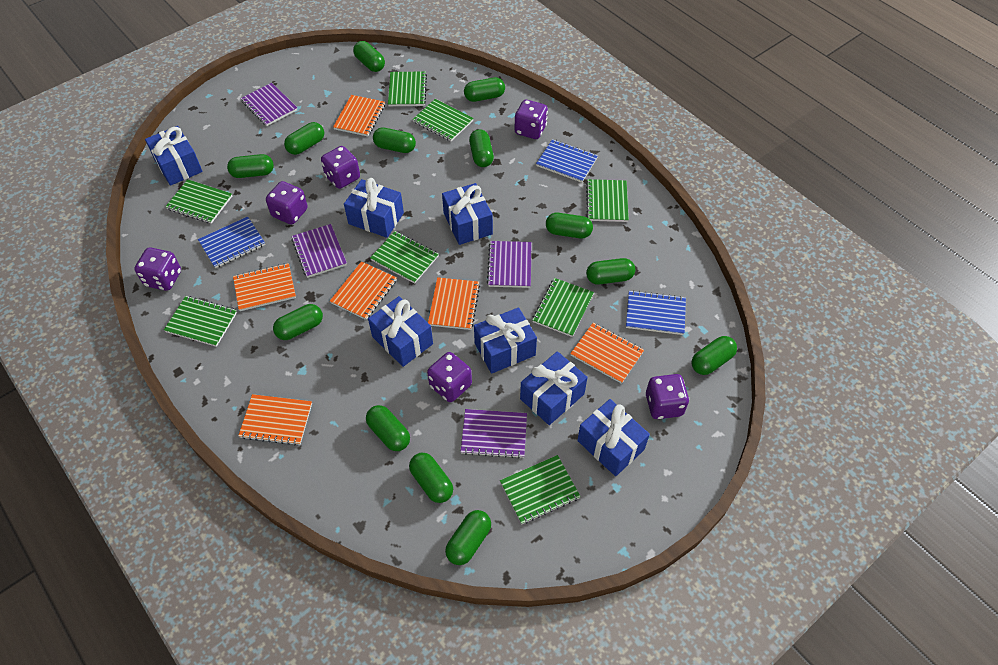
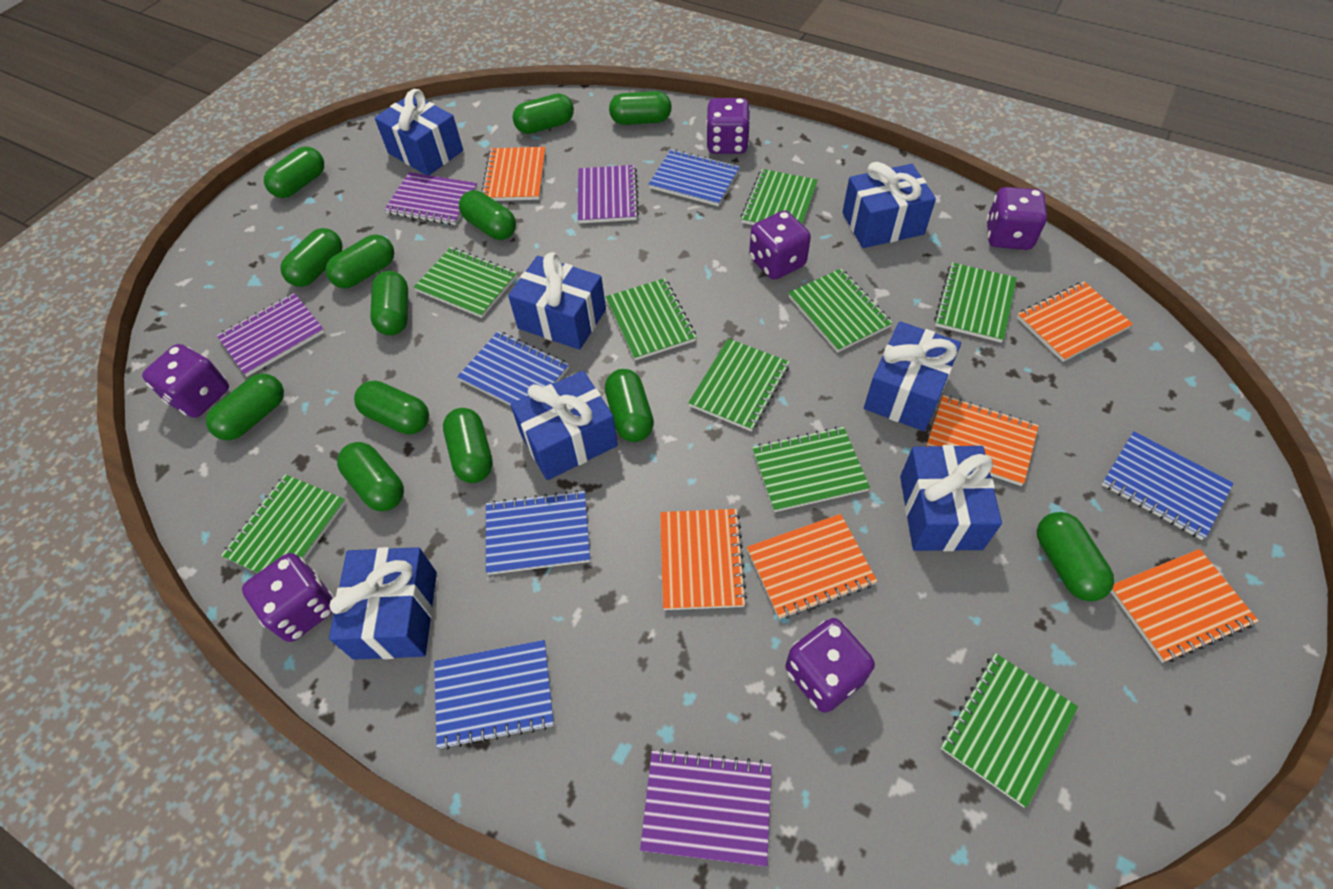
blue notebook: 3 -> 5
green notebook: 8 -> 9

